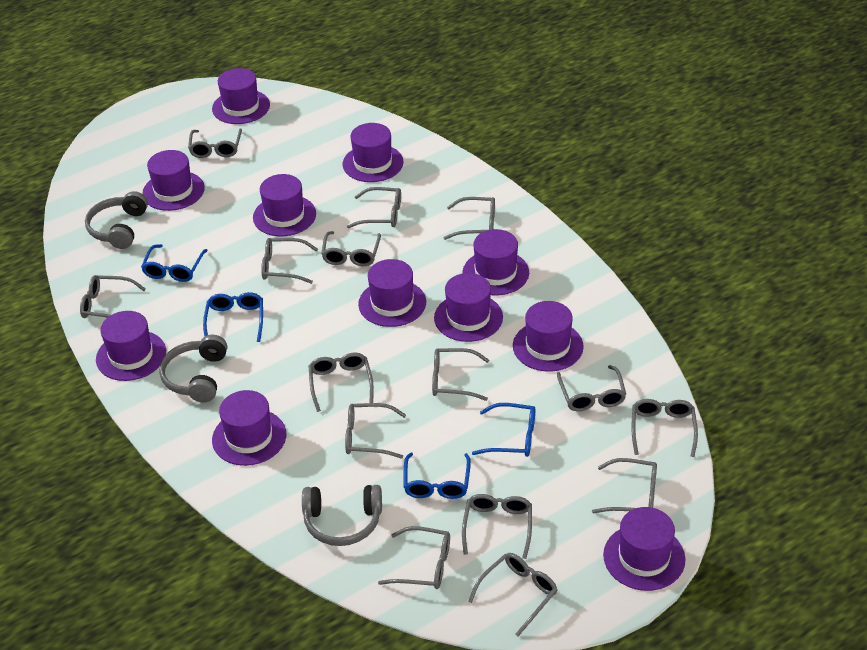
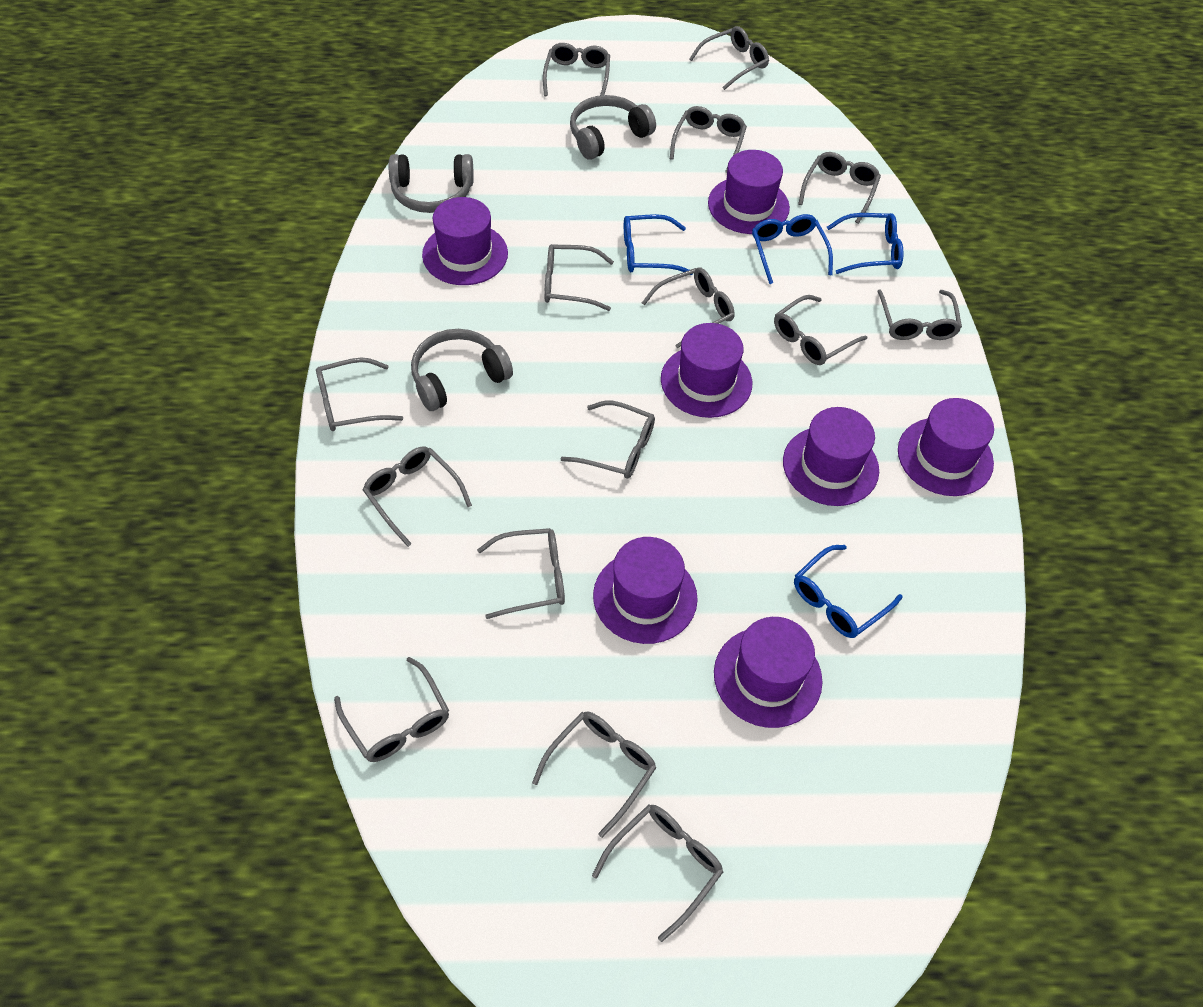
purple hat: 11 -> 7

